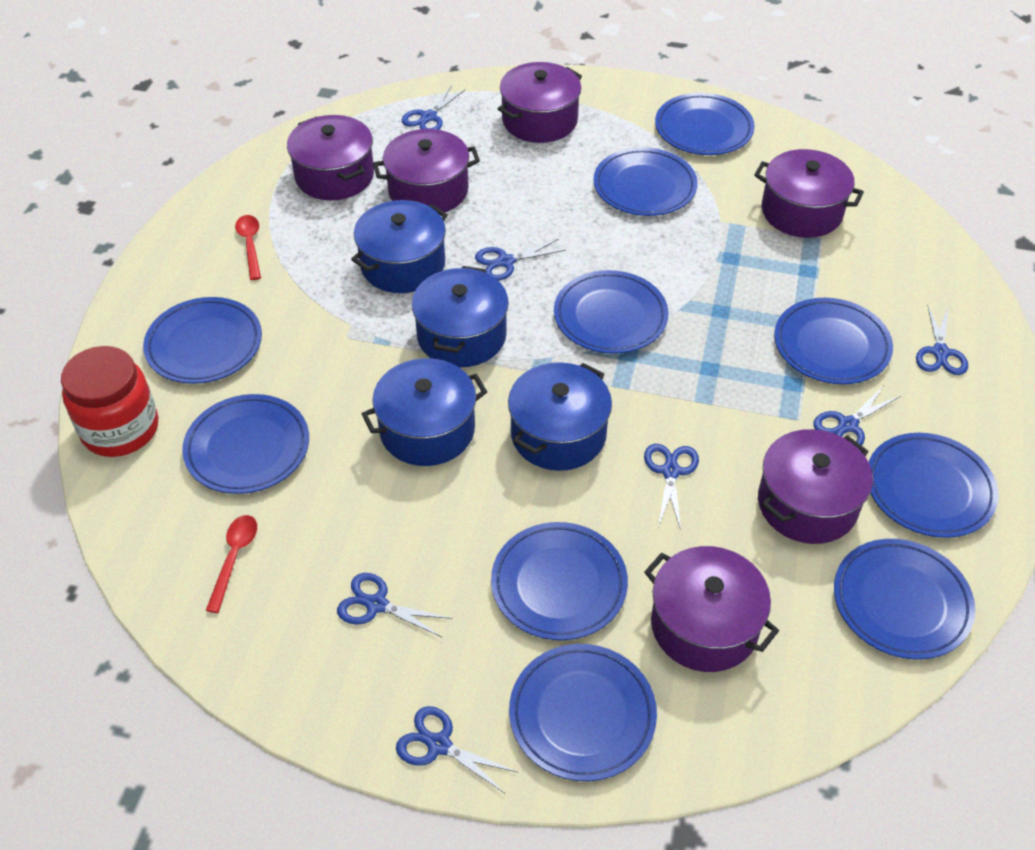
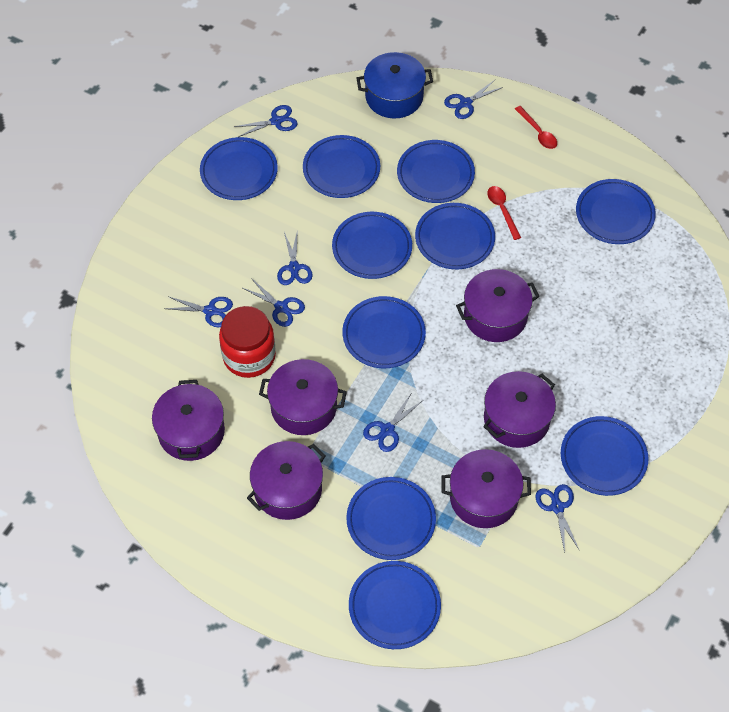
blue pot: 4 -> 1

